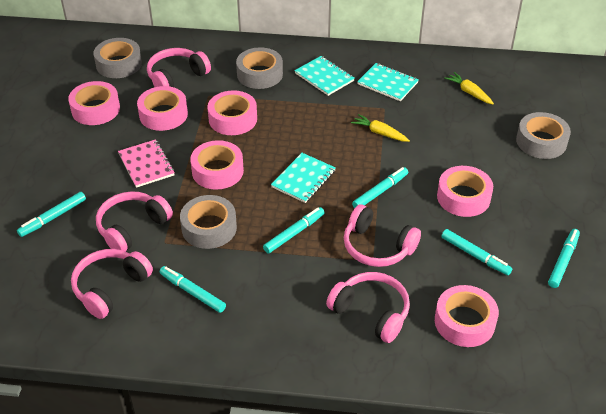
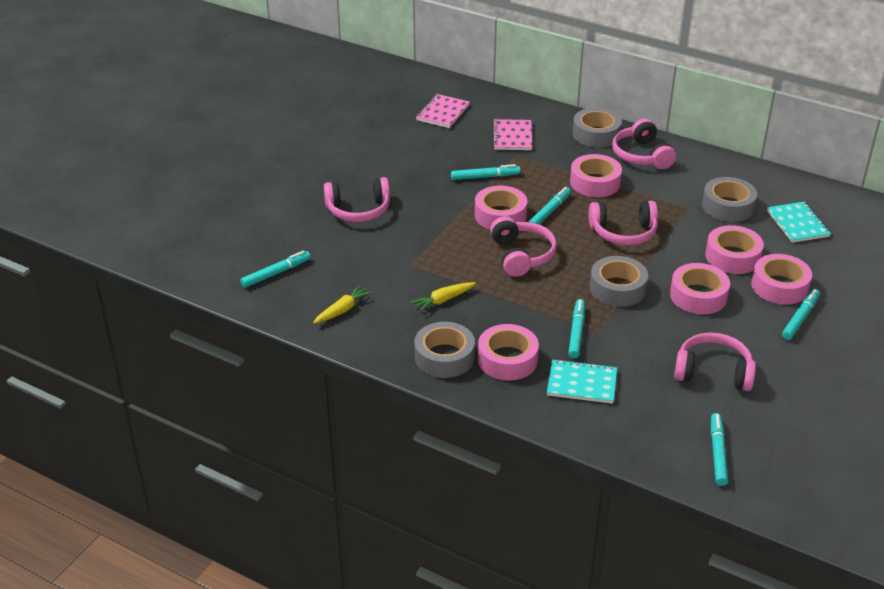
pink notebook: 1 -> 2
turquoise notebook: 3 -> 2

